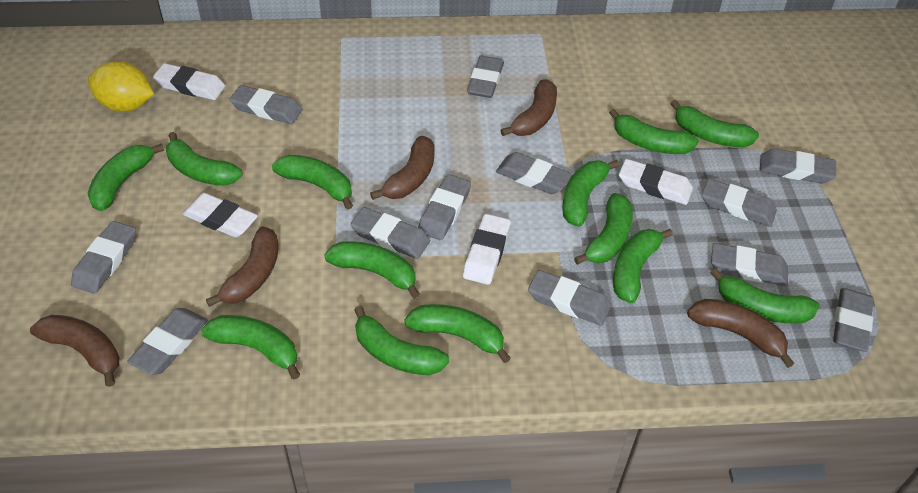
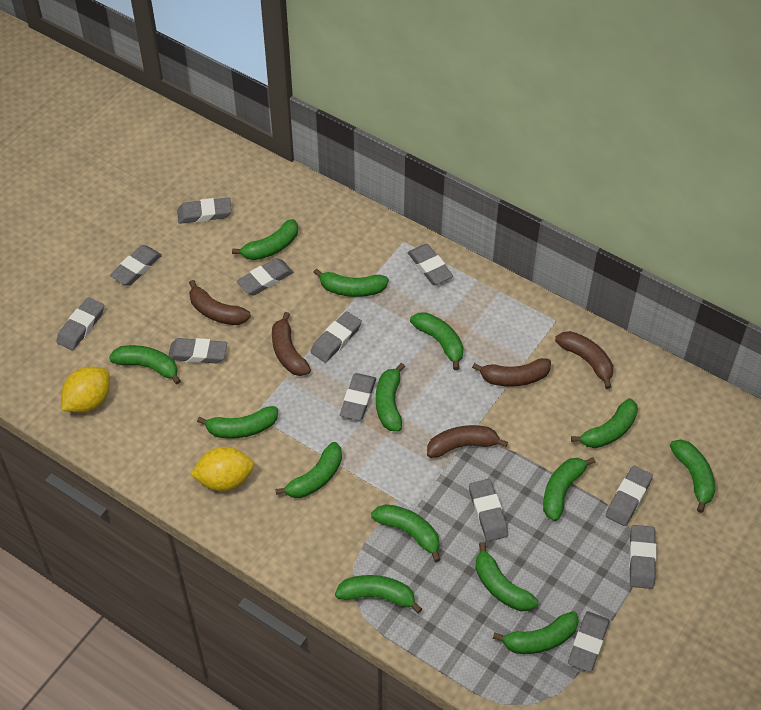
green banana: 13 -> 14
white eraser: 4 -> 0
yellow lemon: 1 -> 2

